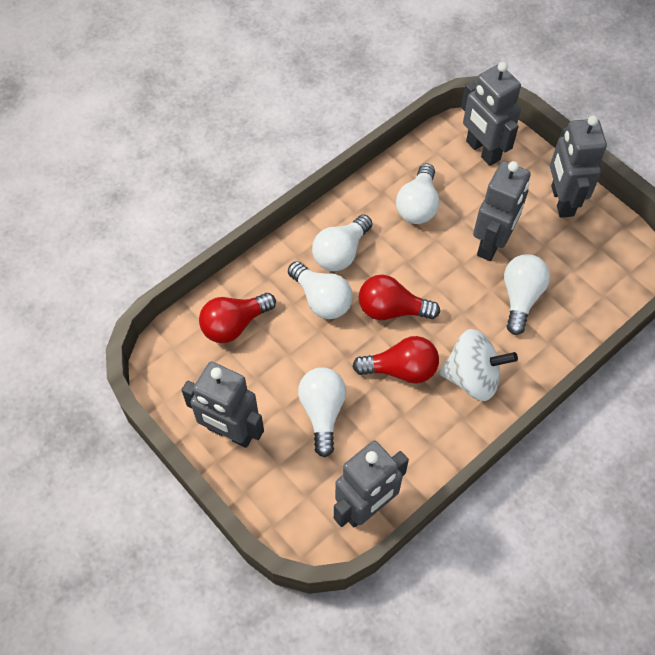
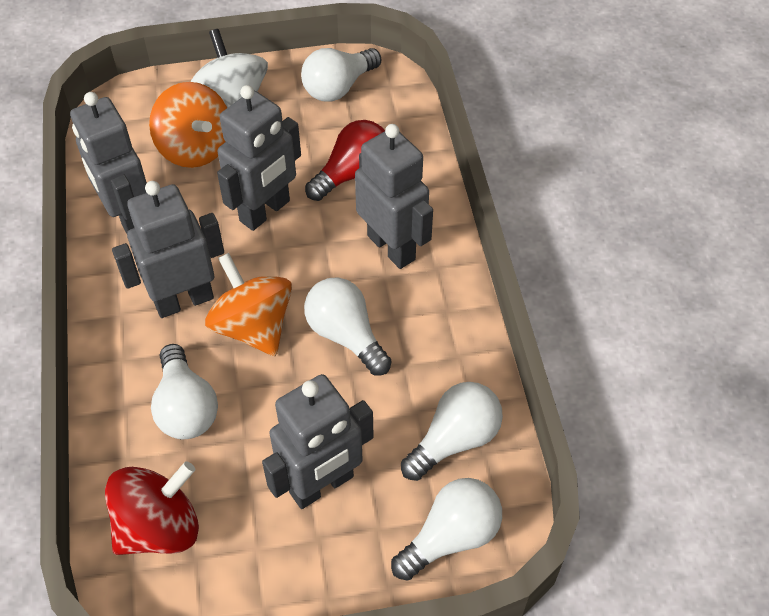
orange spinning top: 0 -> 2
red light bulb: 3 -> 1
red spinning top: 0 -> 1

